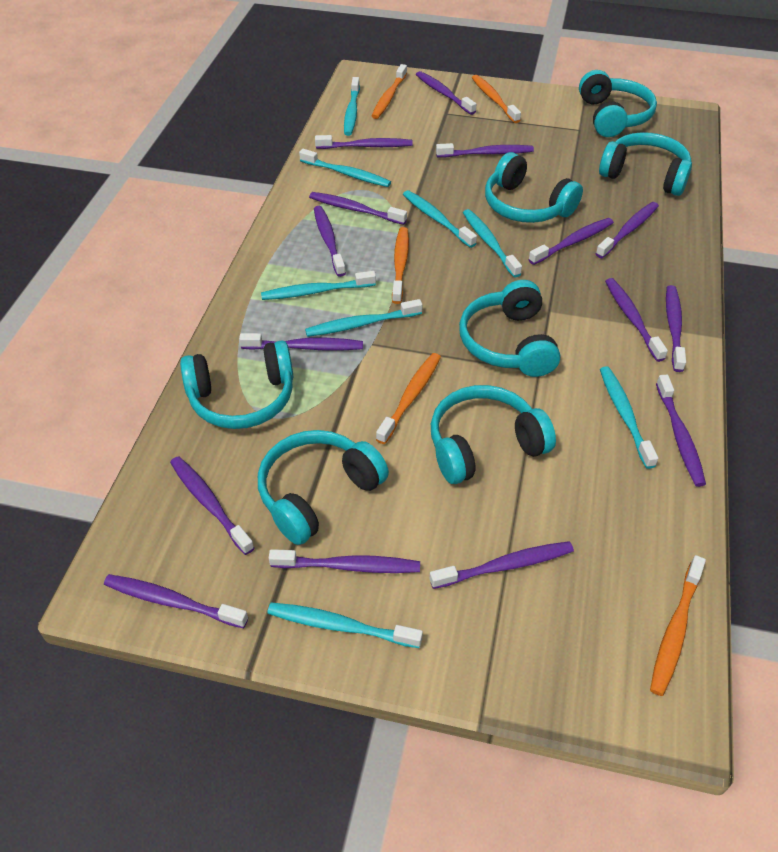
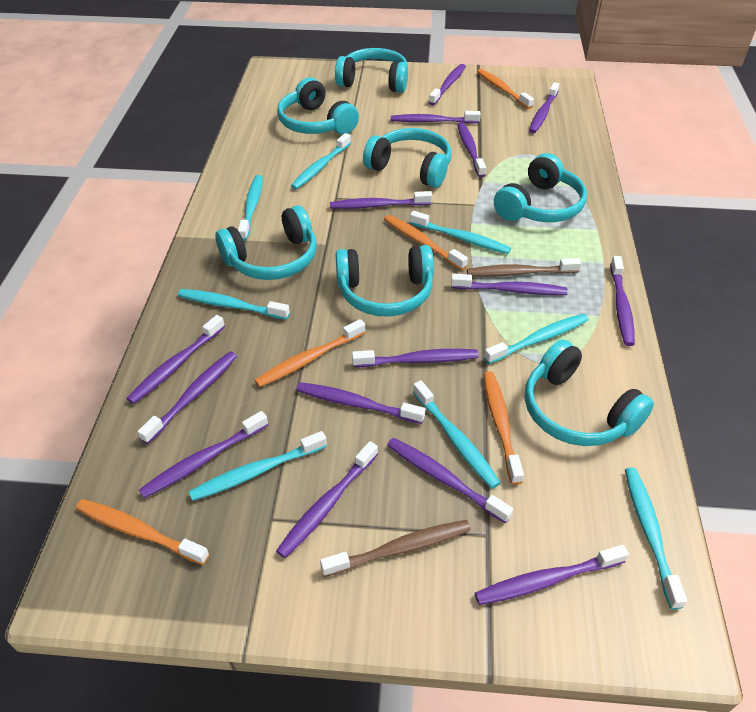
brown toothbrush: 0 -> 2

